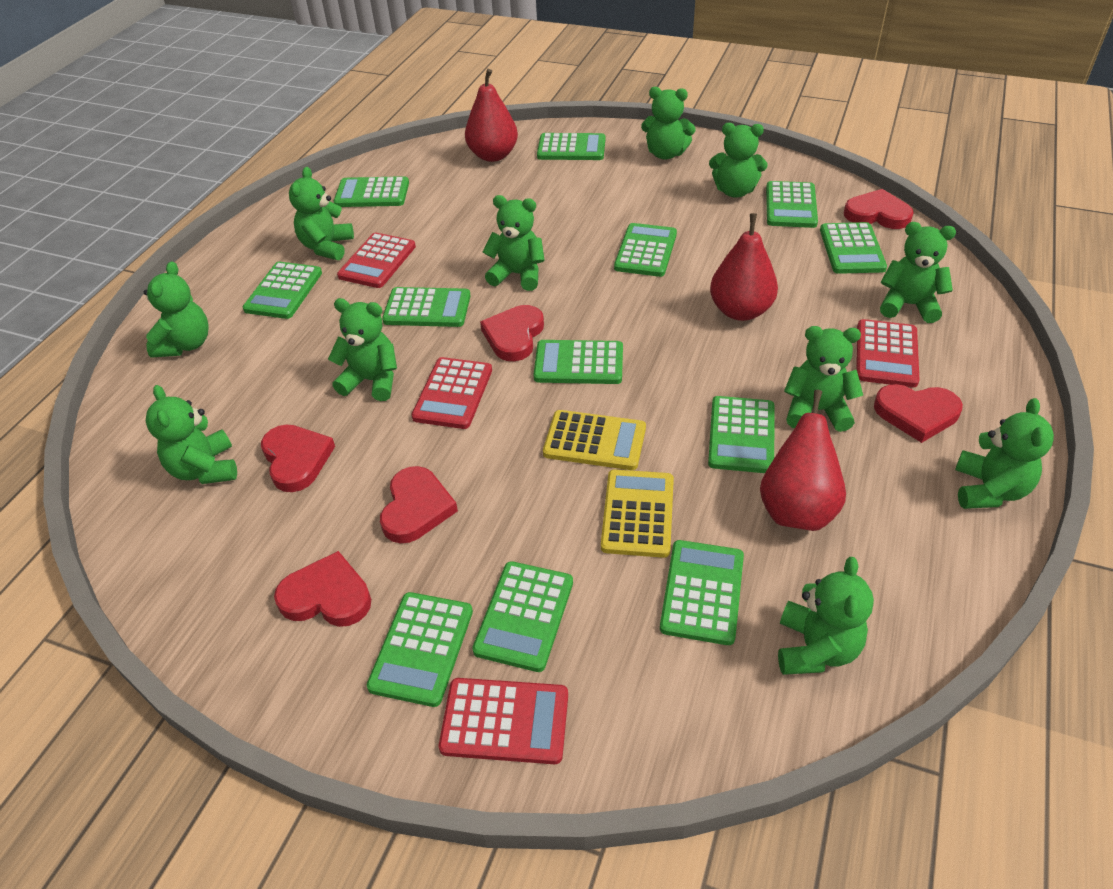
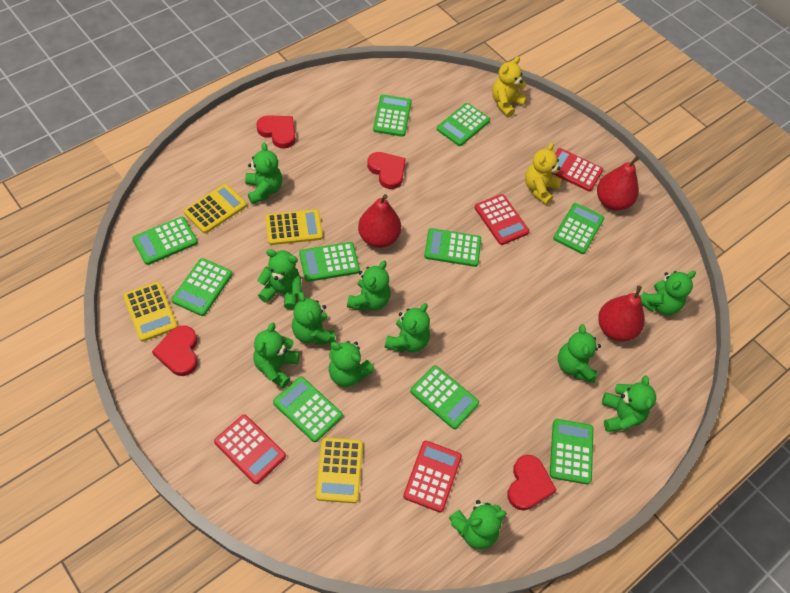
green calculator: 12 -> 10
red heart: 6 -> 4
yellow calculator: 2 -> 4
yellow teddy bear: 0 -> 2

